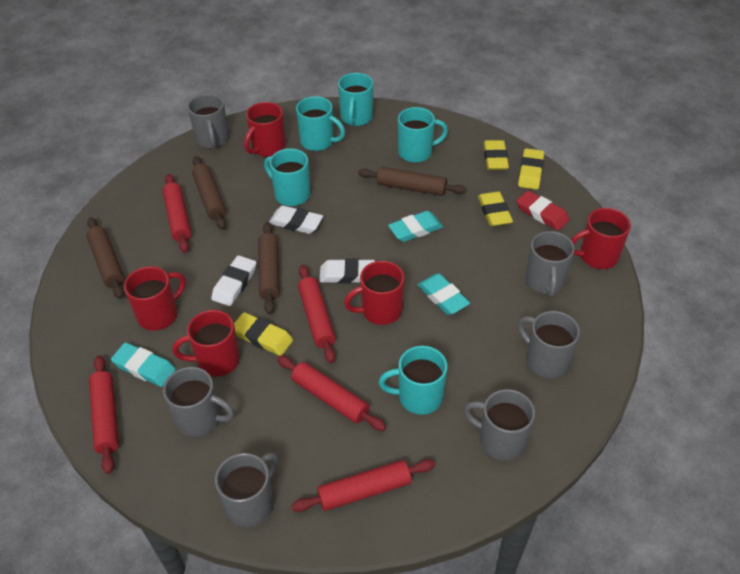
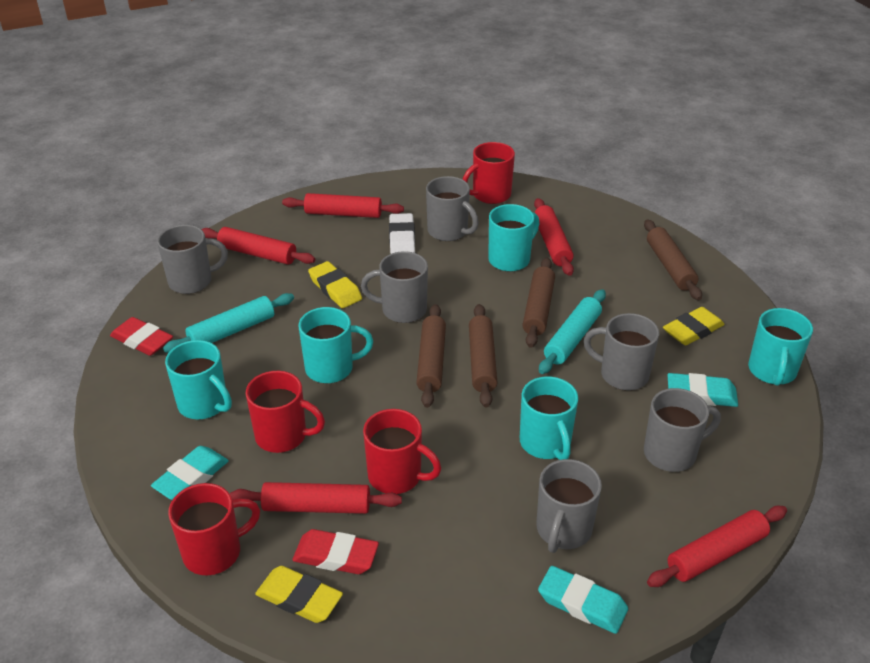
red eraser: 1 -> 2
red mug: 5 -> 4
turquoise rolling pin: 0 -> 2
white eraser: 3 -> 1
yellow eraser: 4 -> 3

